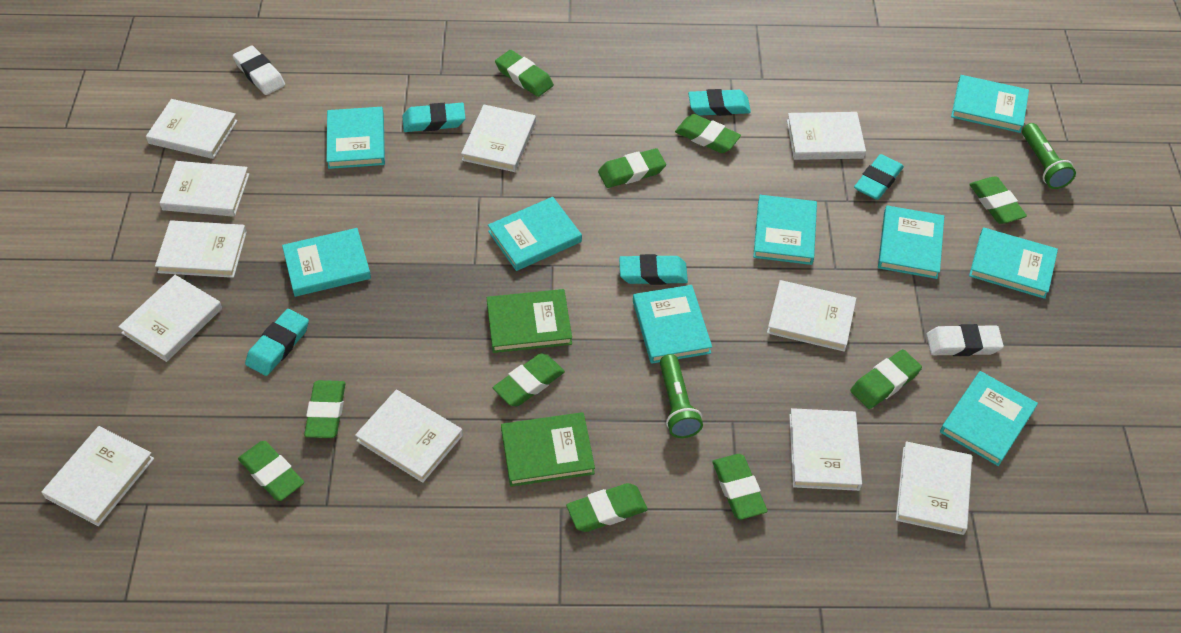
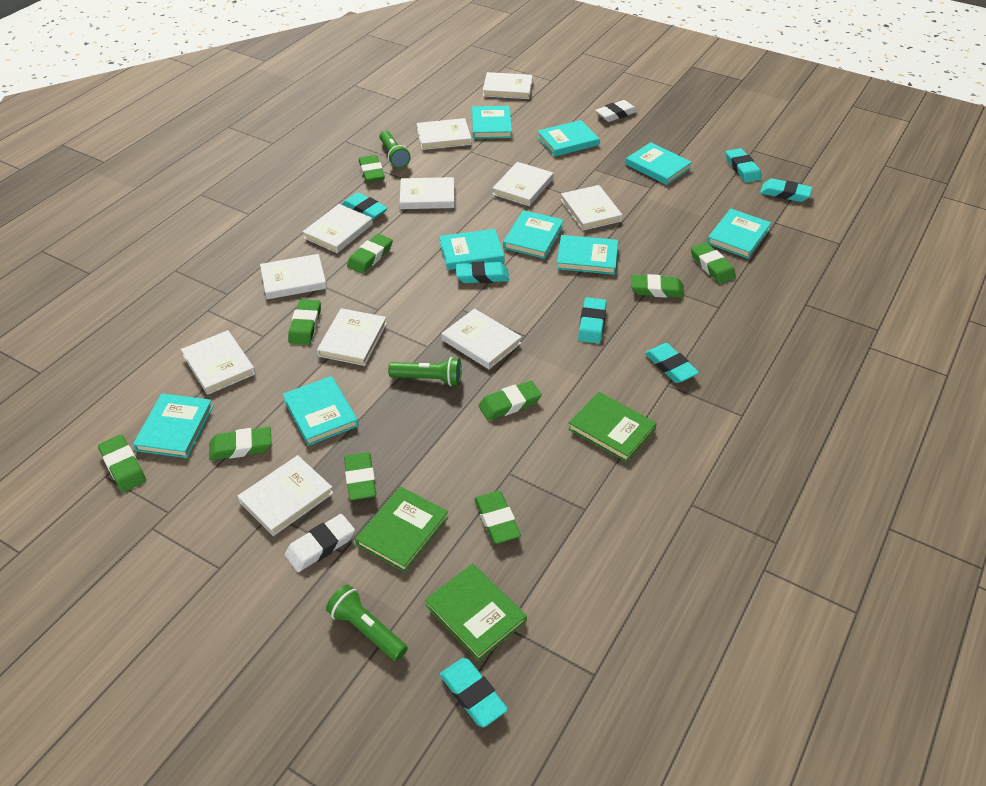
green book: 2 -> 3
green flashlight: 2 -> 3
turquoise eraser: 5 -> 7

